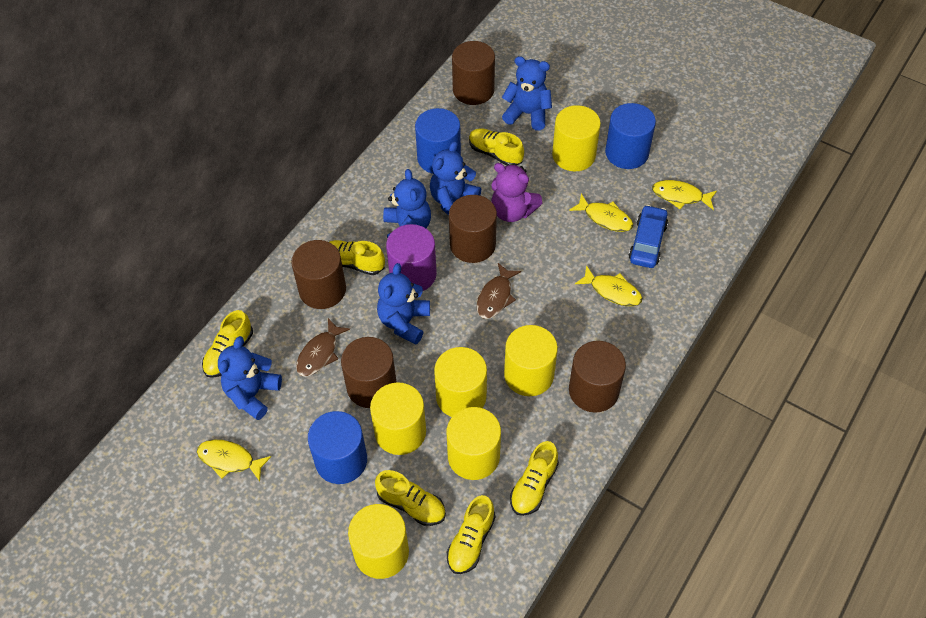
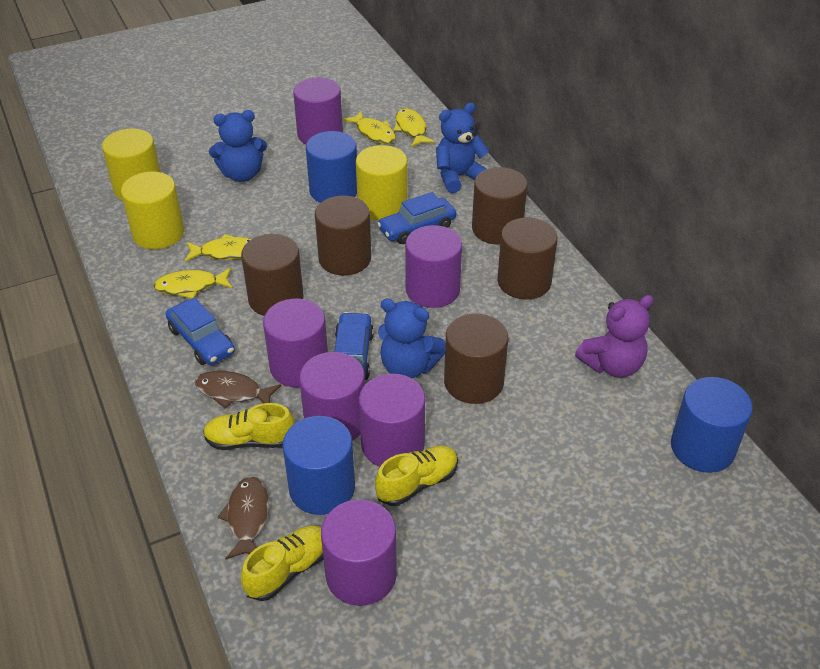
blue car: 1 -> 3
blue teddy bear: 5 -> 3
purple cylinder: 1 -> 6
yellow cylinder: 6 -> 3
yellow shoe: 6 -> 3

